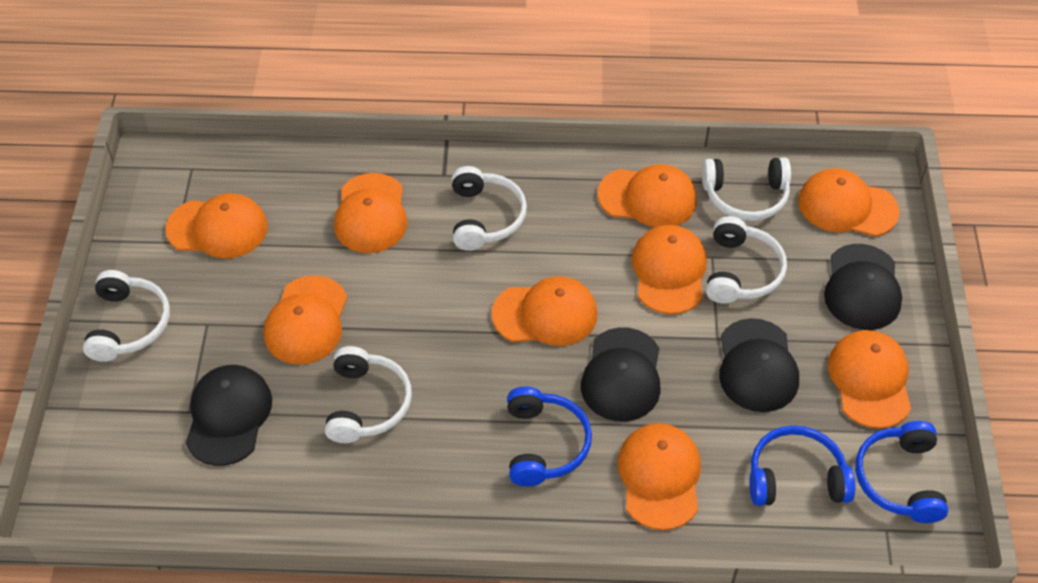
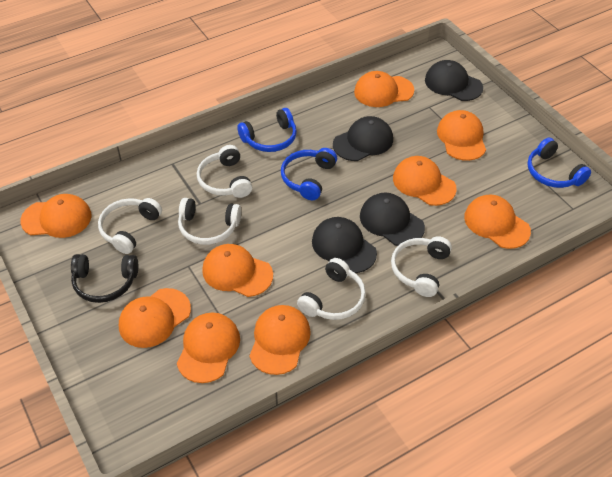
black headphones: 0 -> 1

